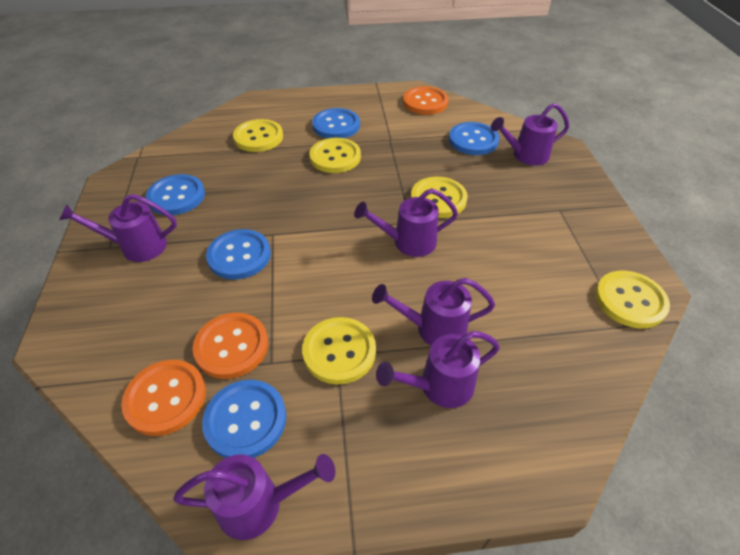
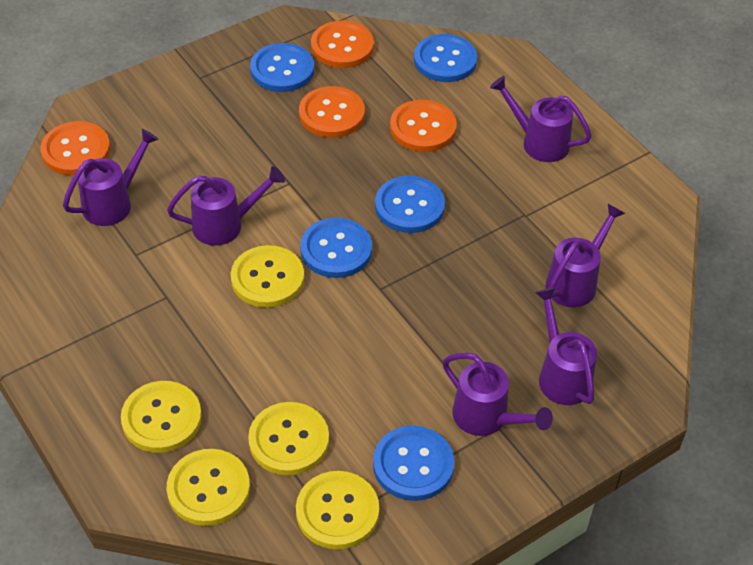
orange button: 3 -> 4

